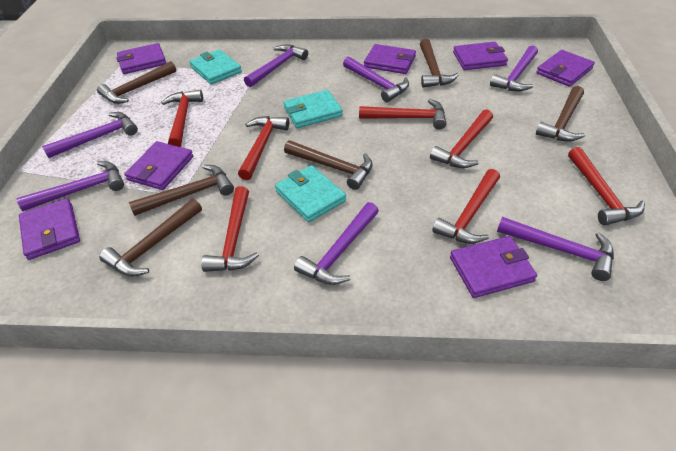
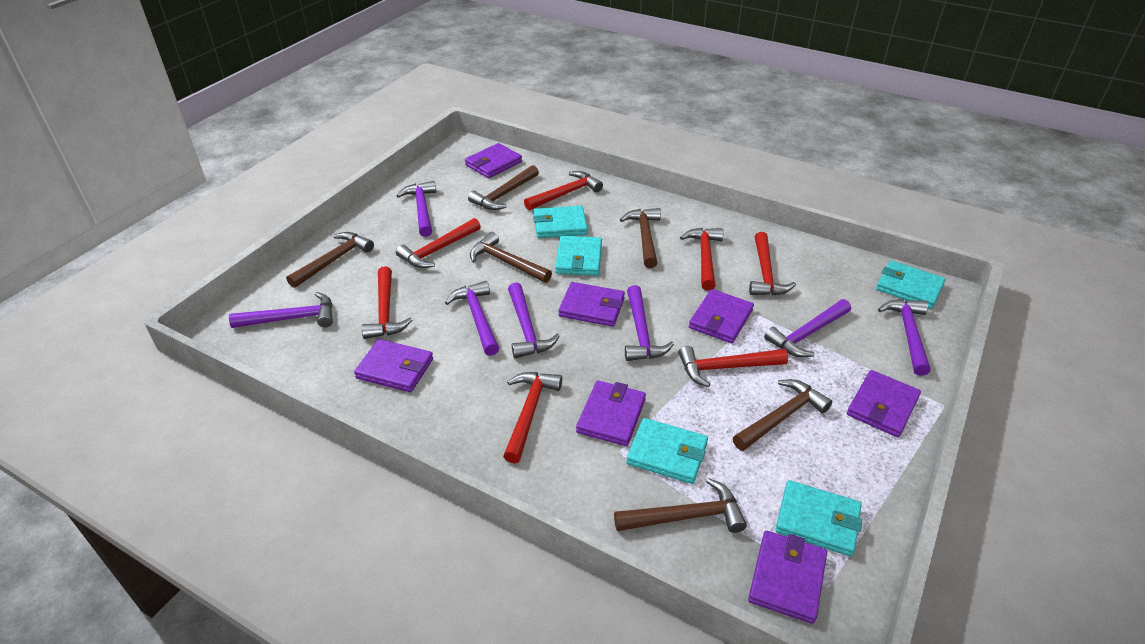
turquoise wallet: 3 -> 5

